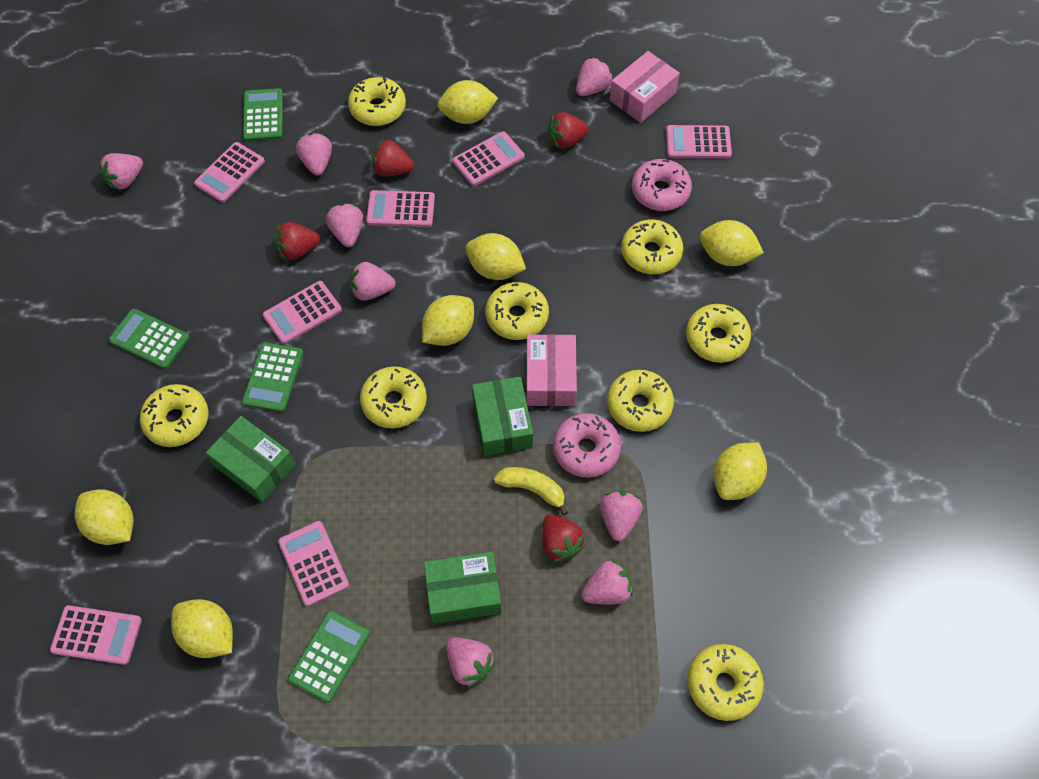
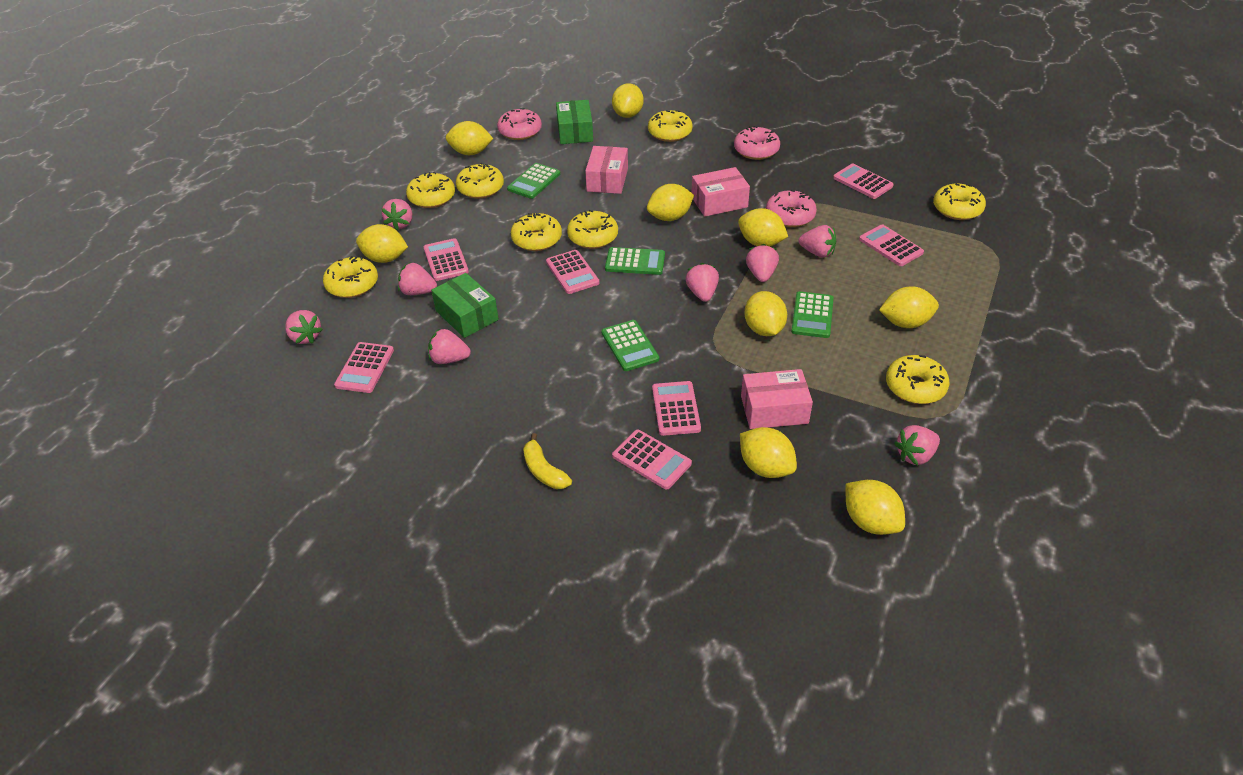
green box: 3 -> 2
pink box: 2 -> 3
pink donut: 2 -> 3
red strawberry: 4 -> 0
yellow lemon: 7 -> 9

